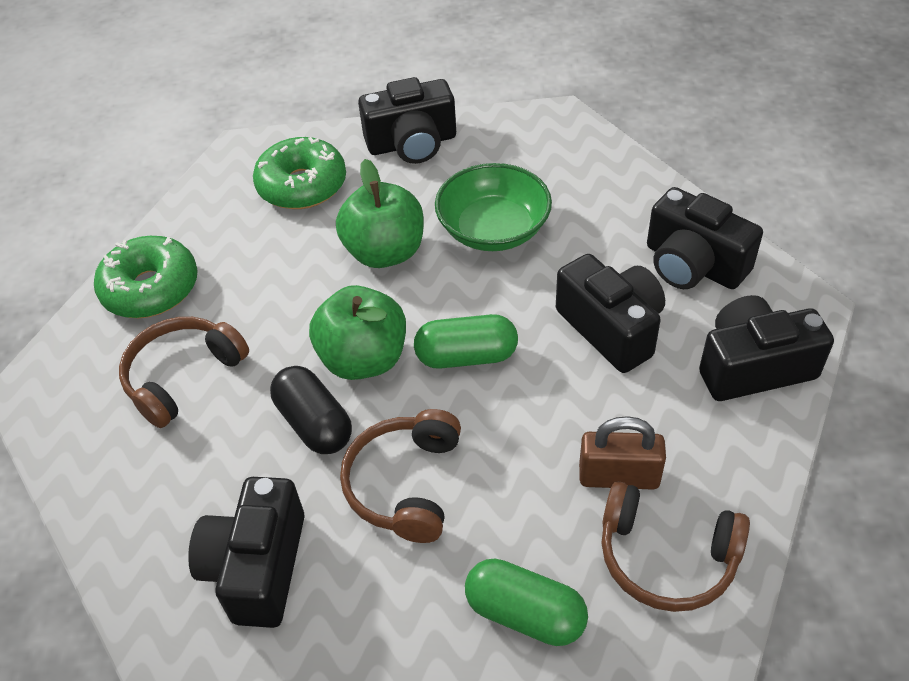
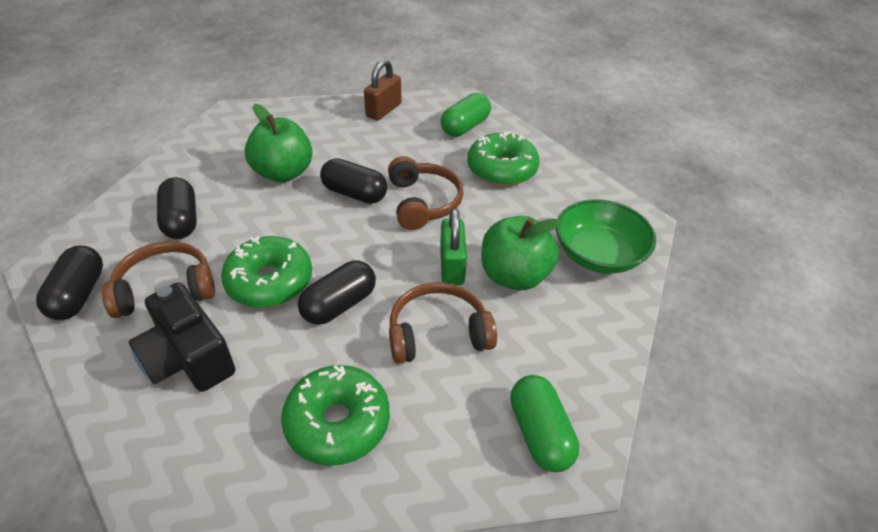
black camera: 5 -> 1
black capsule: 1 -> 4
green donut: 2 -> 3
green padlock: 0 -> 1

